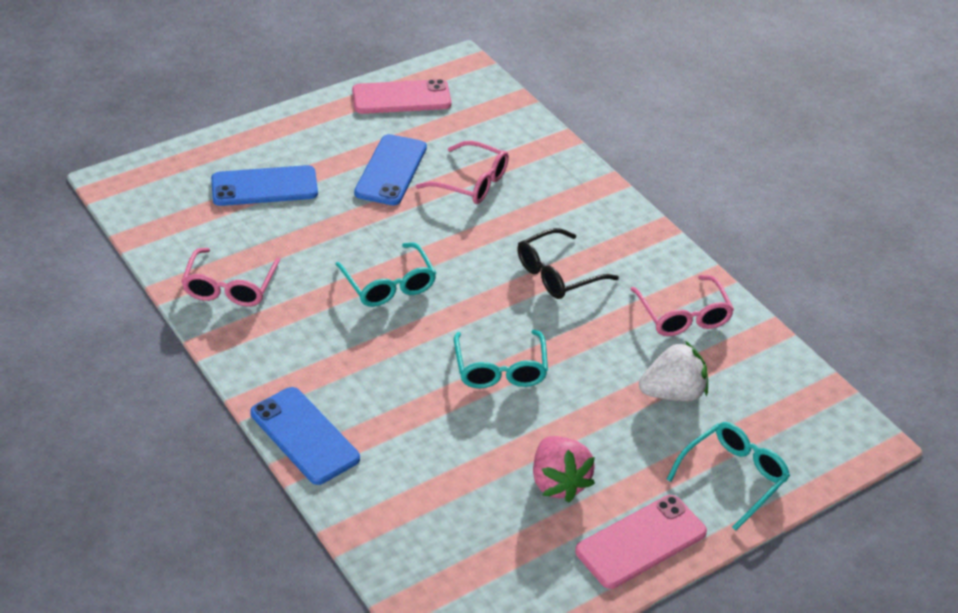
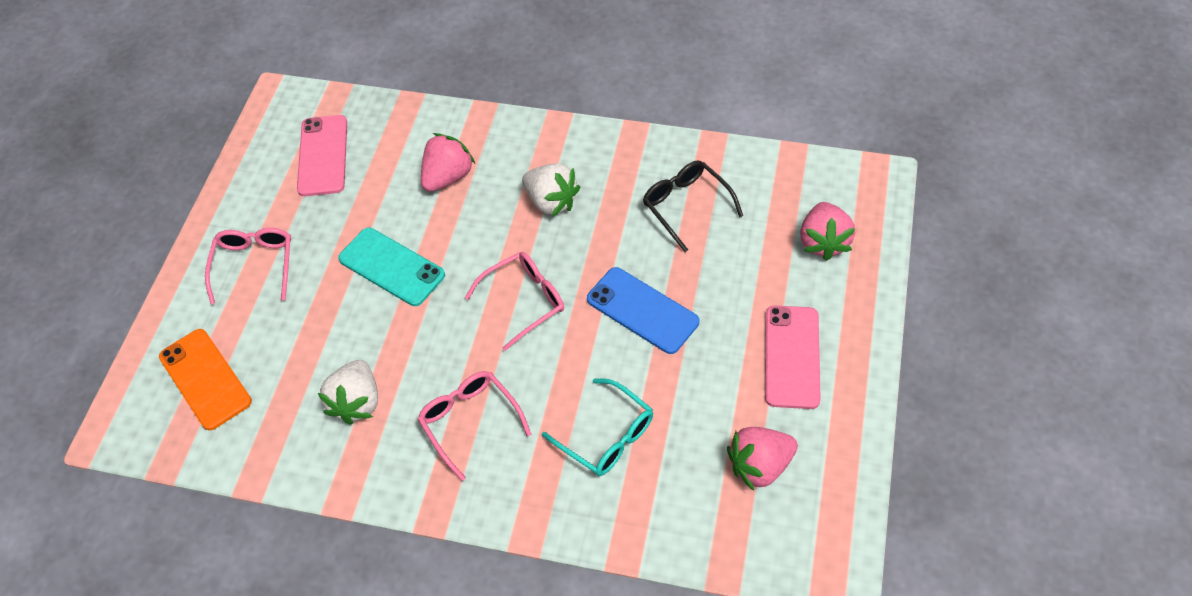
blue phone: 3 -> 1
orange phone: 0 -> 1
pink strawberry: 1 -> 3
turquoise glasses: 3 -> 1
turquoise phone: 0 -> 1
white strawberry: 1 -> 2

